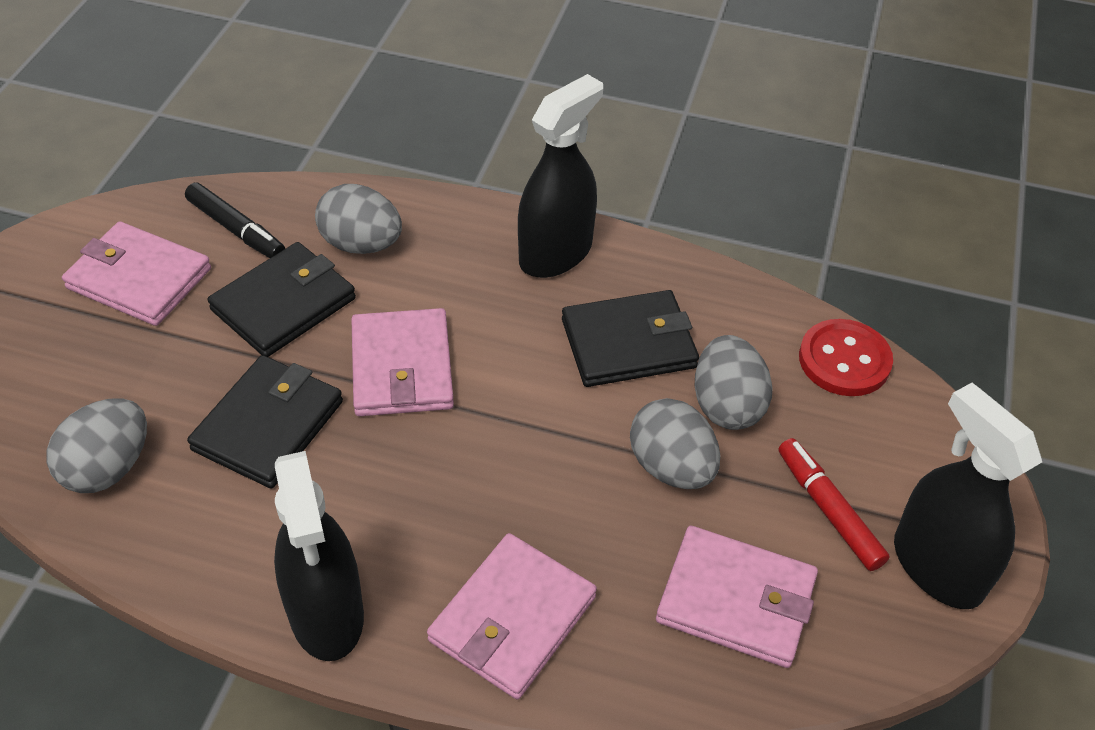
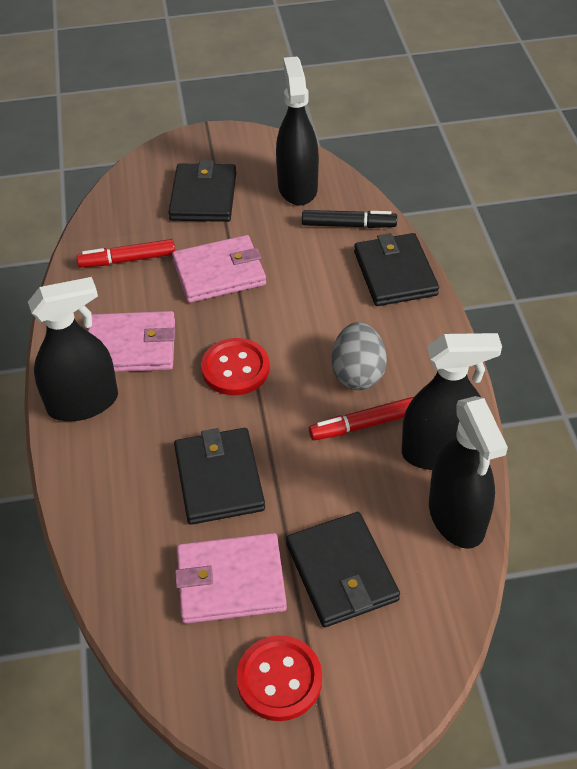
black spray bottle: 3 -> 4
black wallet: 3 -> 4
grey egg: 4 -> 1
pink wallet: 4 -> 3
red button: 1 -> 2
red marker: 1 -> 2

